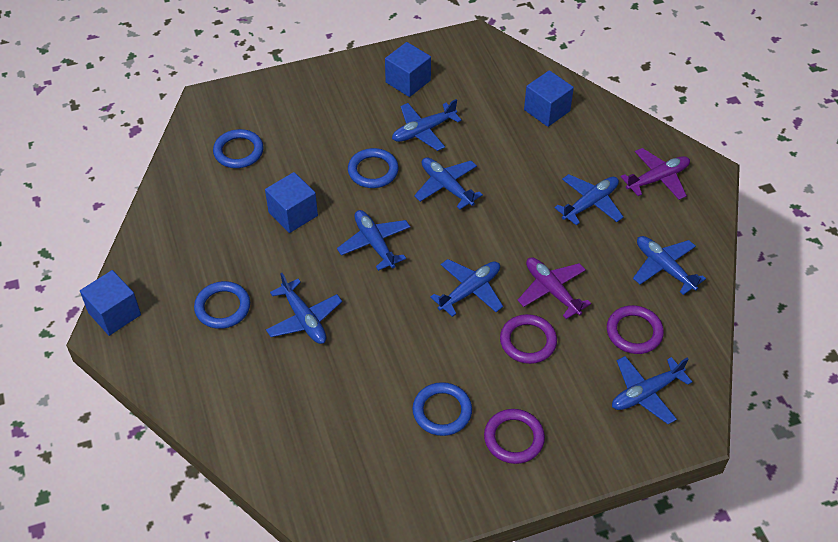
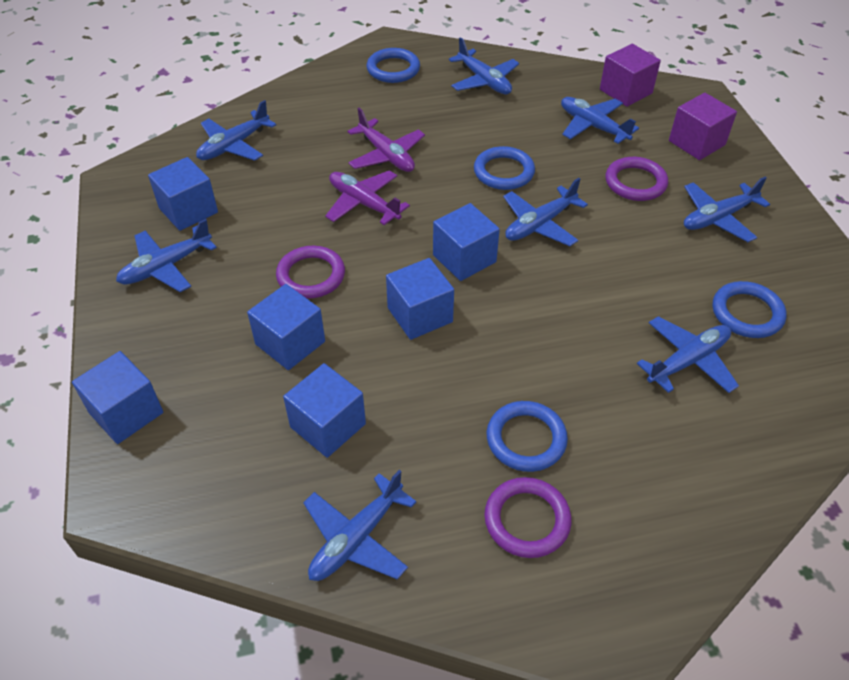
blue cube: 4 -> 6
purple cube: 0 -> 2

